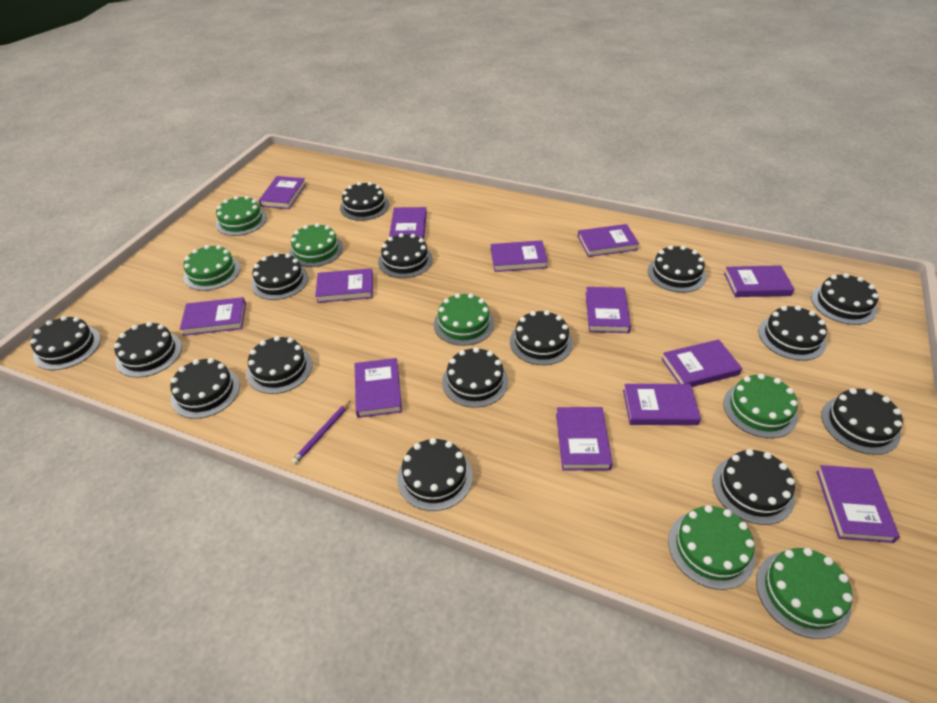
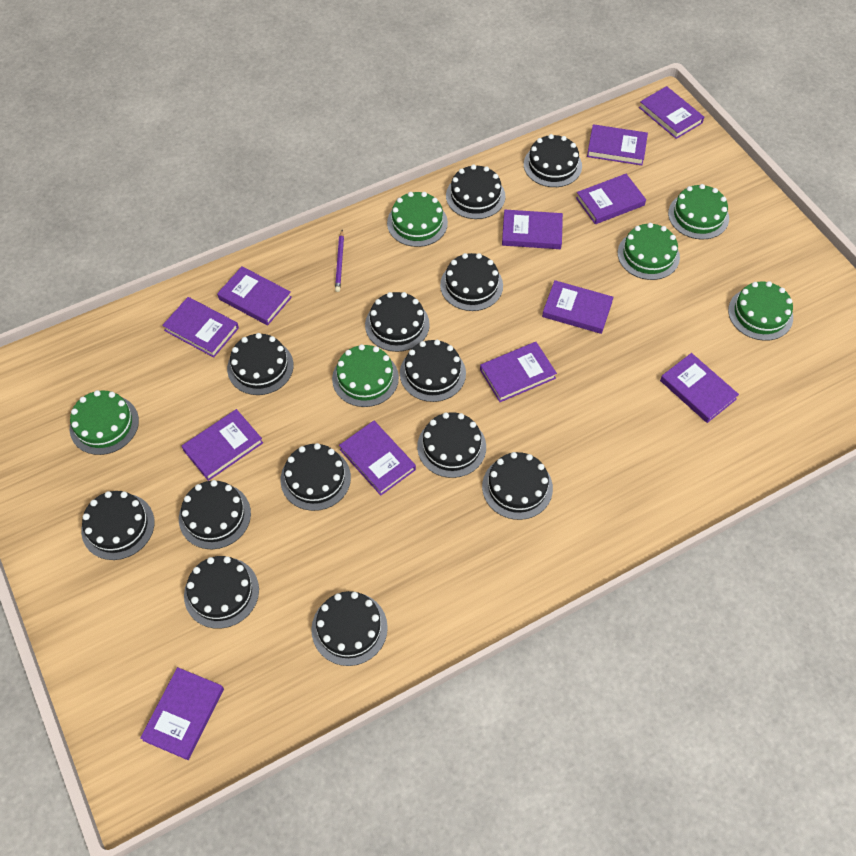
black cake: 15 -> 13
green cake: 7 -> 6
purple book: 13 -> 12

